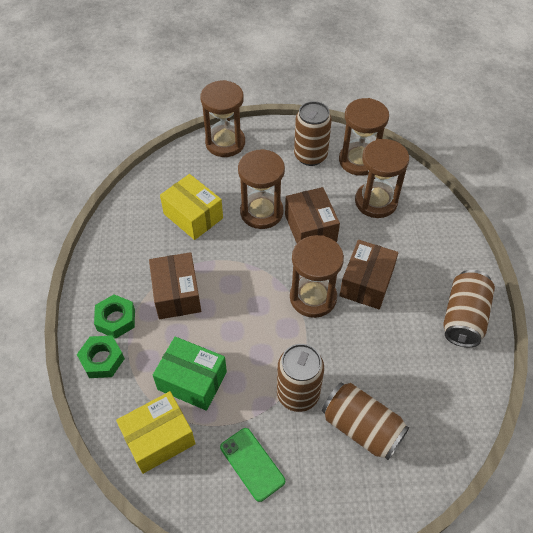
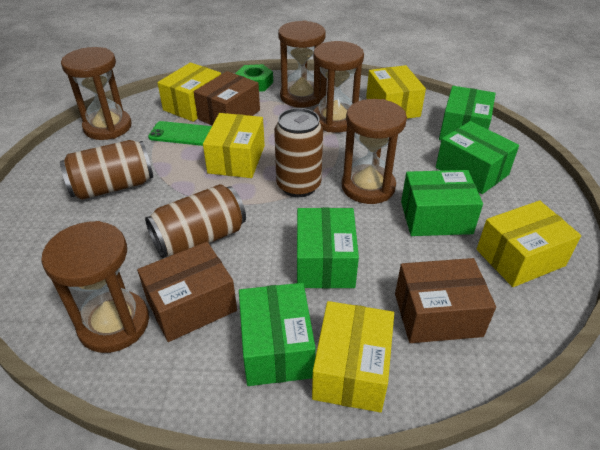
brown can: 4 -> 3
green box: 1 -> 5
green nut: 2 -> 1
yellow box: 2 -> 5

